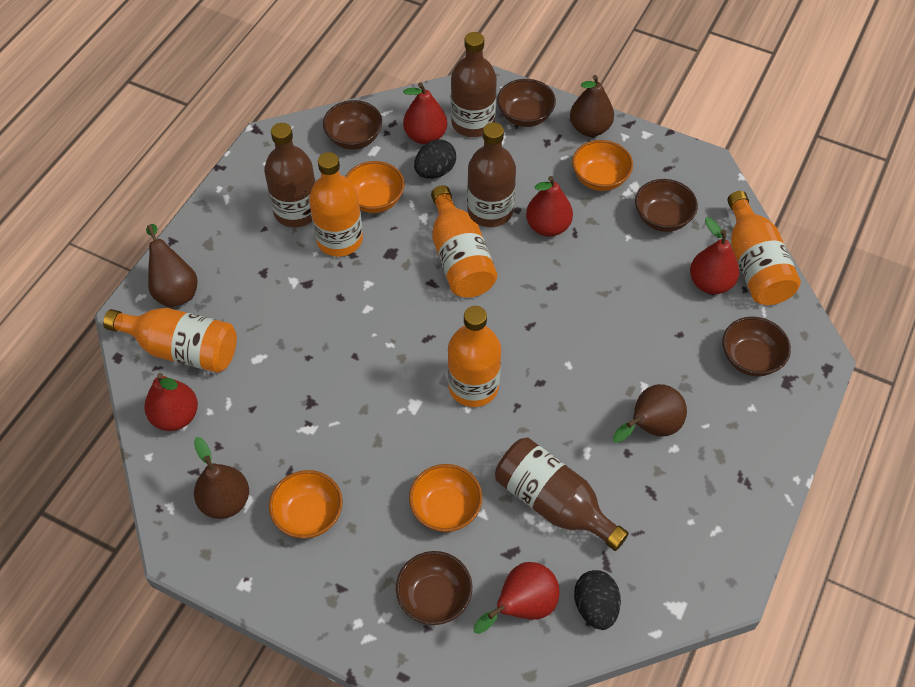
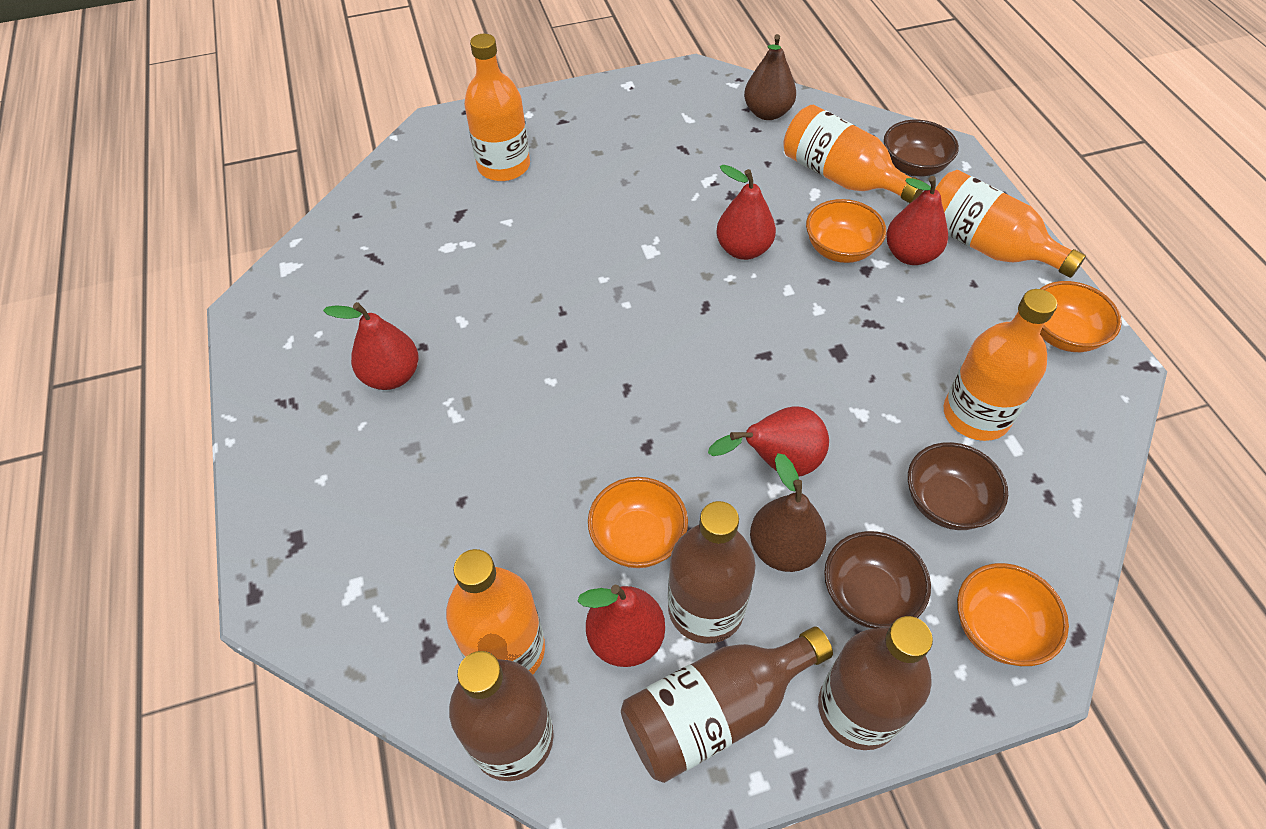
black egg: 2 -> 0
brown bowl: 5 -> 3
brown pear: 4 -> 2

